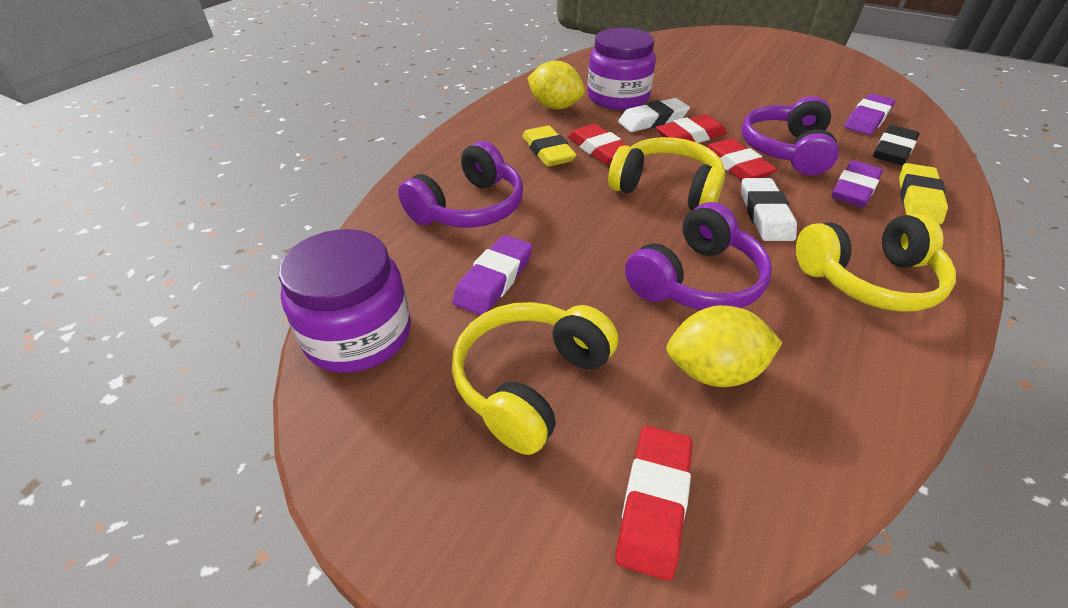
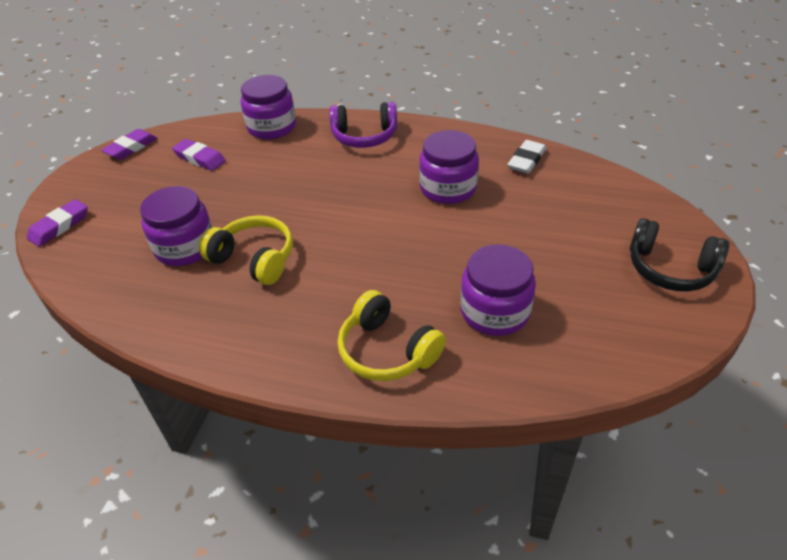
black eraser: 1 -> 0
black headphones: 0 -> 1
purple headphones: 3 -> 1
purple jar: 2 -> 4
red eraser: 4 -> 0
white eraser: 2 -> 1
yellow eraser: 2 -> 0
yellow headphones: 3 -> 2
yellow lemon: 2 -> 0

